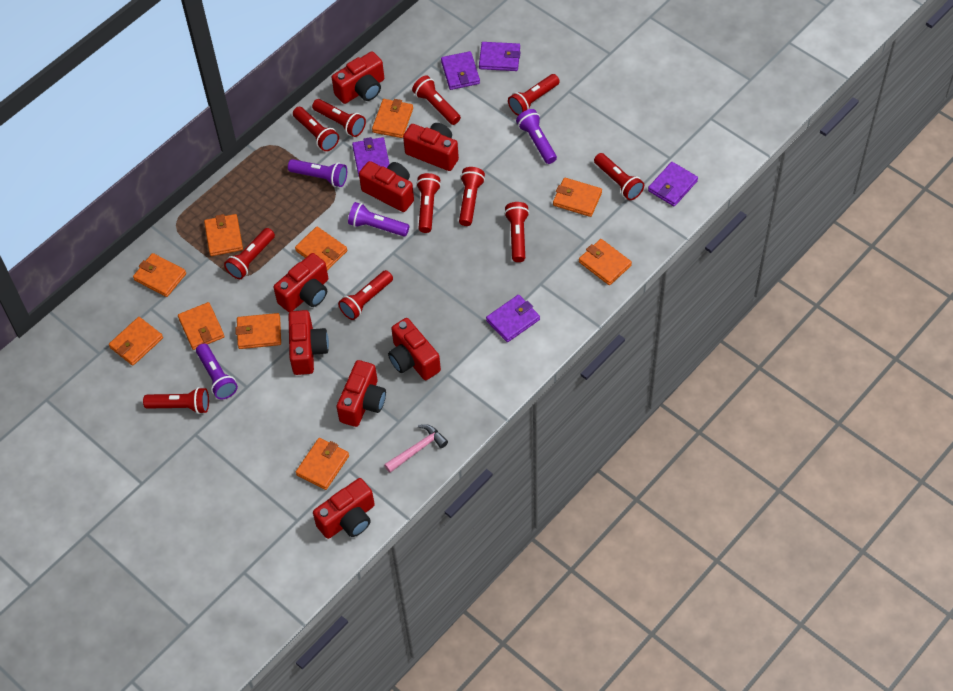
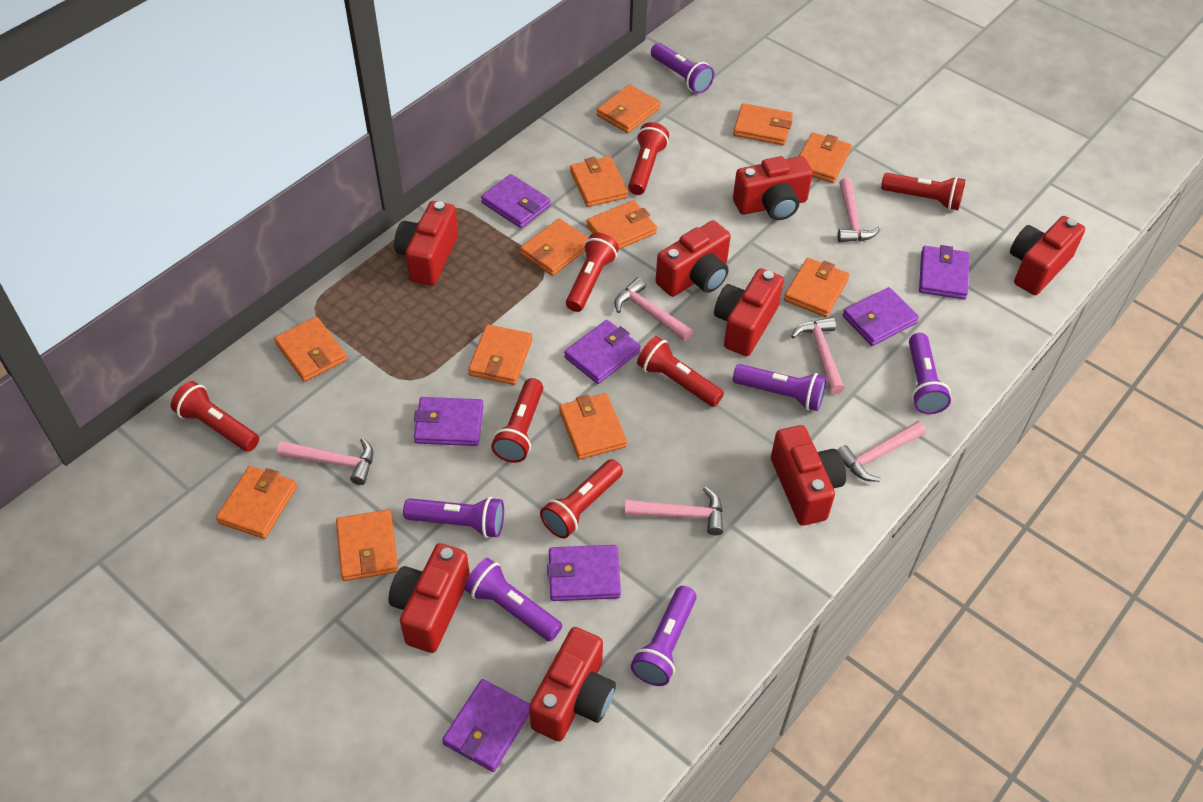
orange wallet: 10 -> 12
pink hammer: 1 -> 6
purple flashlight: 4 -> 6
purple wallet: 5 -> 7
red flashlight: 11 -> 7

